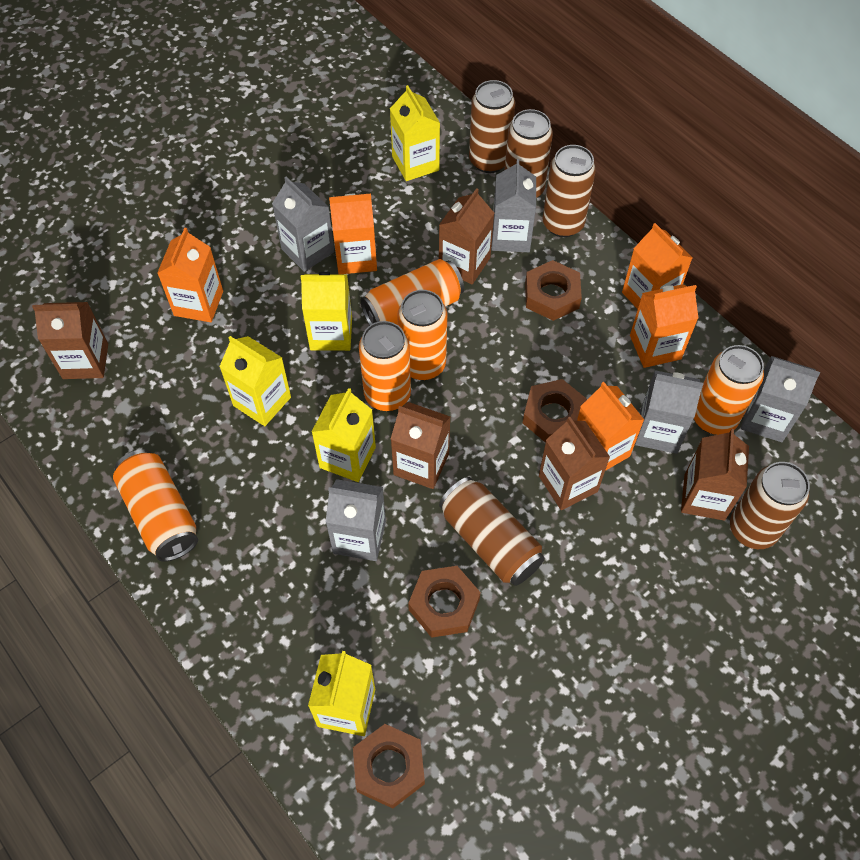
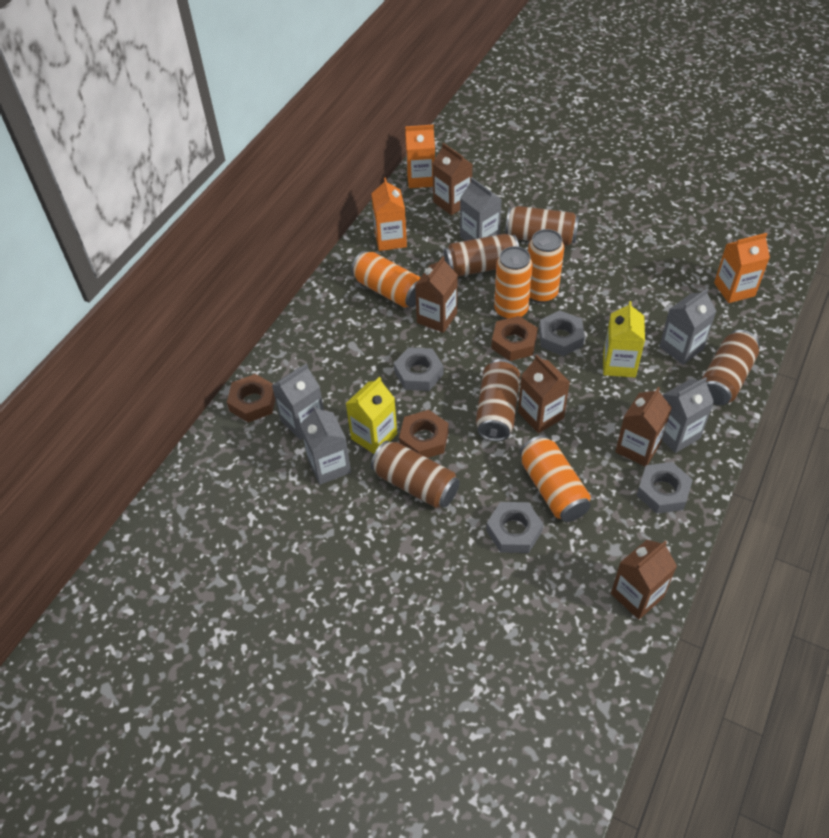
brown nut: 4 -> 3
grey nut: 0 -> 4
orange can: 5 -> 4
orange carton: 5 -> 3
yellow carton: 5 -> 2

